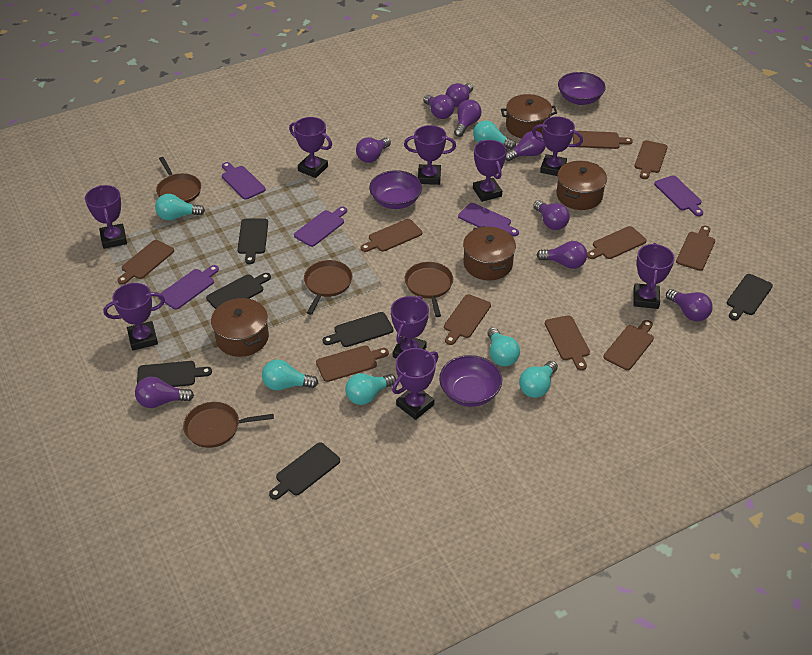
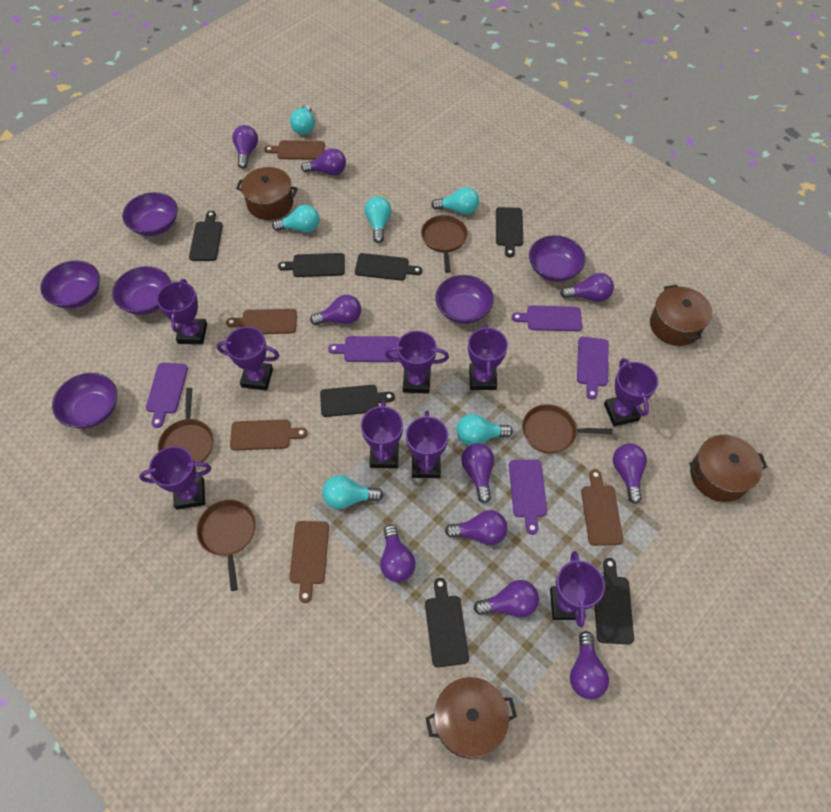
black cutting board: 6 -> 7
brown cutting board: 10 -> 5
purple bowl: 3 -> 6
purple light bulb: 9 -> 10

